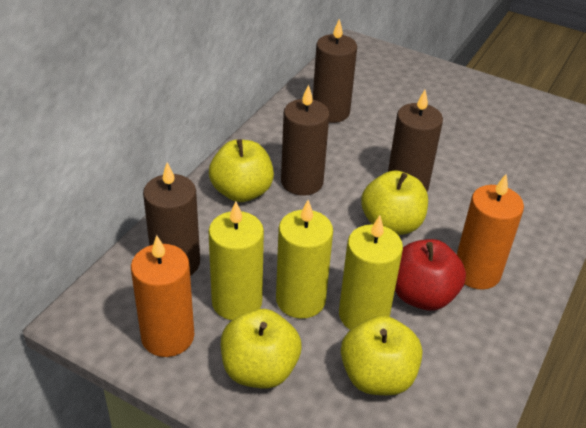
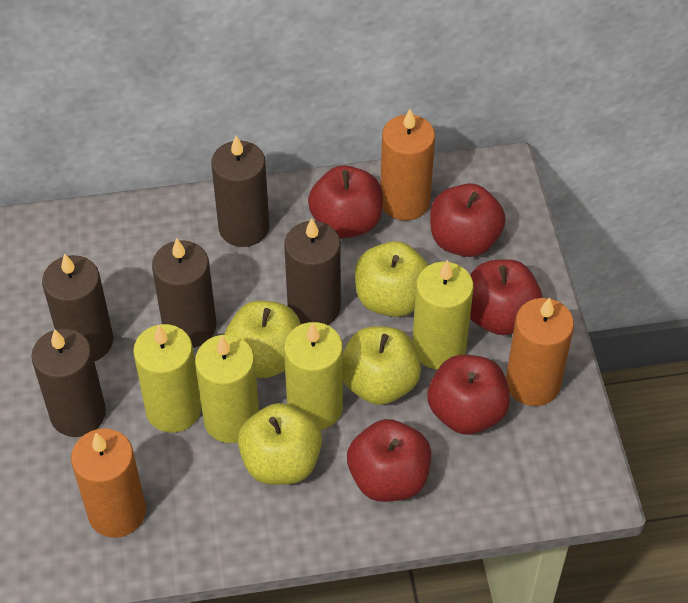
brown candle: 4 -> 5
orange candle: 2 -> 3
red apple: 1 -> 5
yellow candle: 3 -> 4

